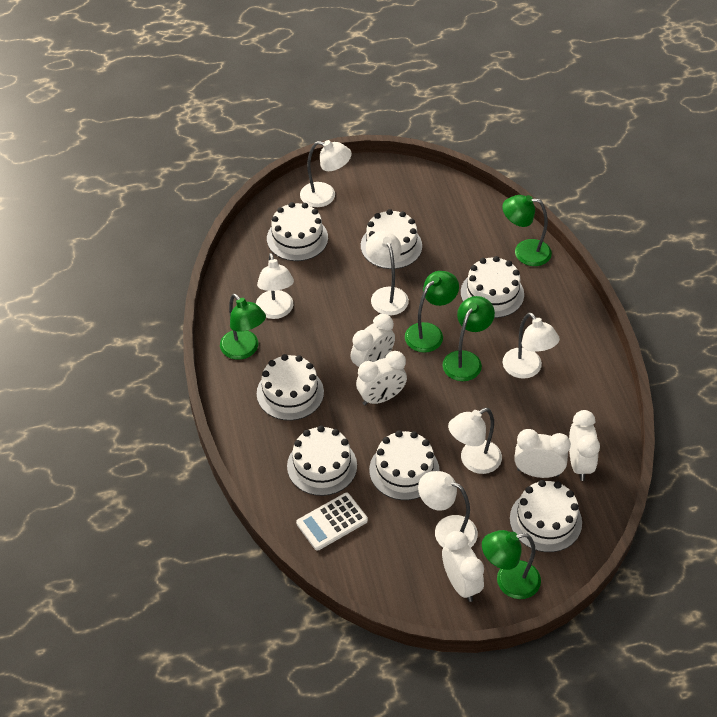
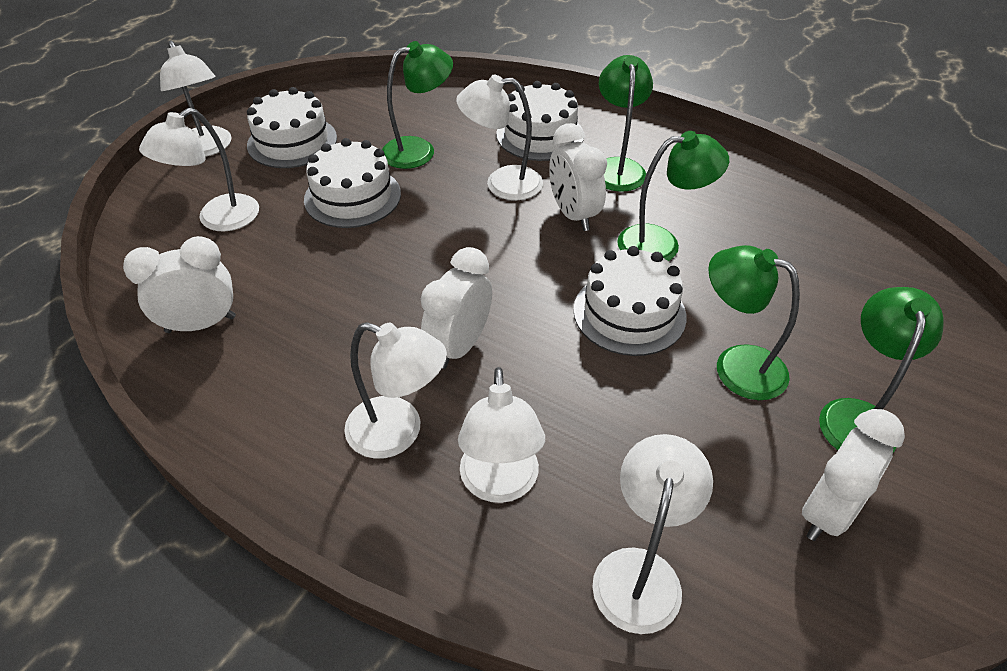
white cake: 7 -> 4
white calculator: 1 -> 0
white clock: 5 -> 4

